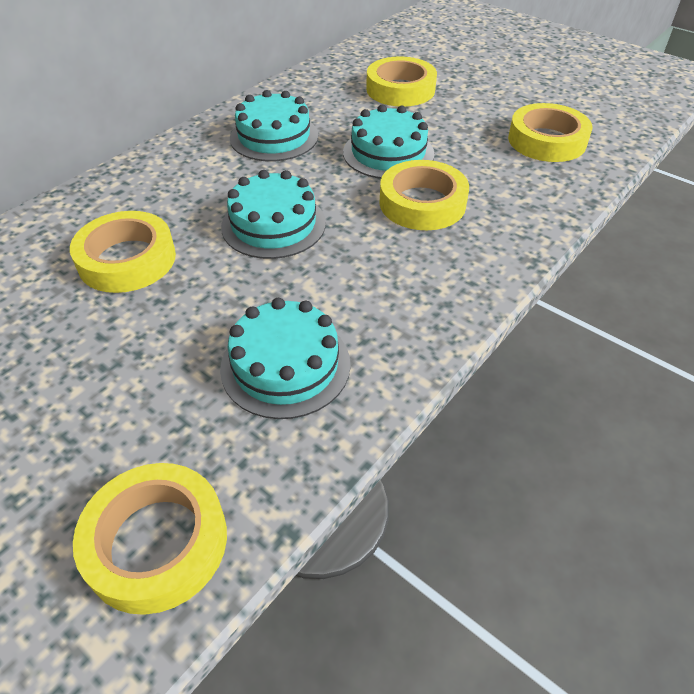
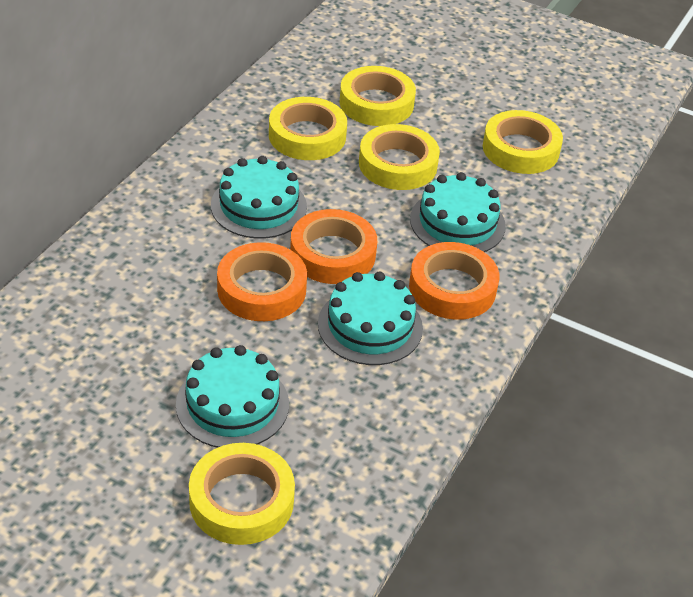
orange tape: 0 -> 3

